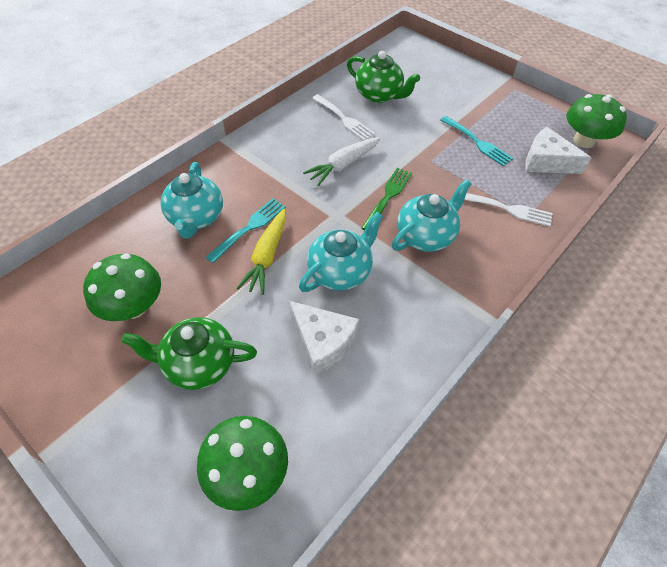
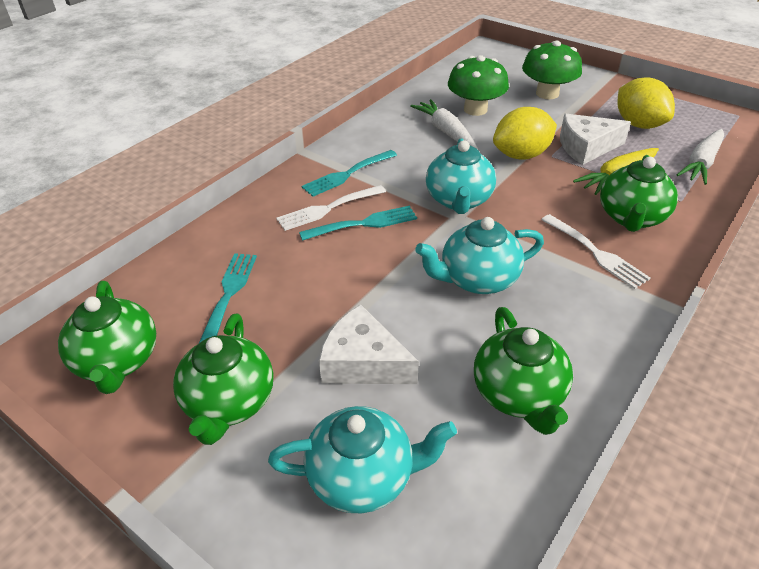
green fork: 1 -> 0
green mushroom: 3 -> 2
green teapot: 2 -> 4
turquoise fork: 2 -> 3
white carrot: 1 -> 2
yellow lemon: 0 -> 2

